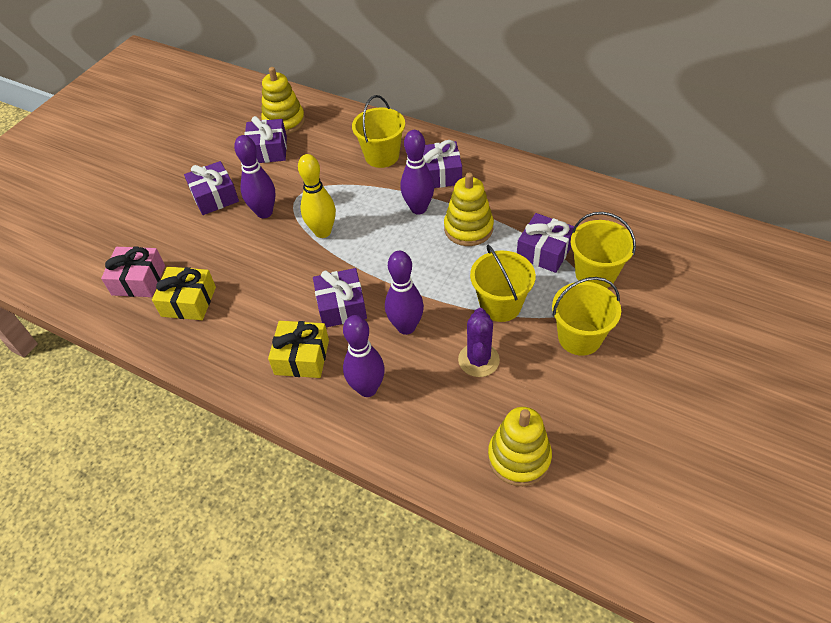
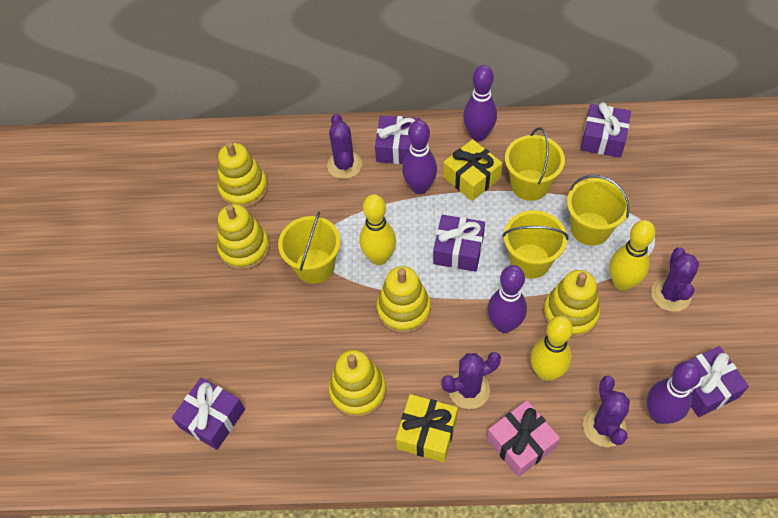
purple cactus: 1 -> 4
yellow bowling pin: 1 -> 3
yellow stacking toy: 3 -> 5

